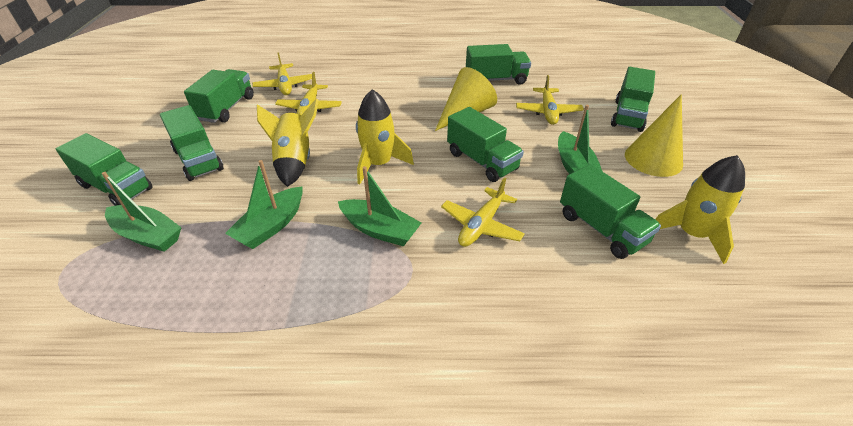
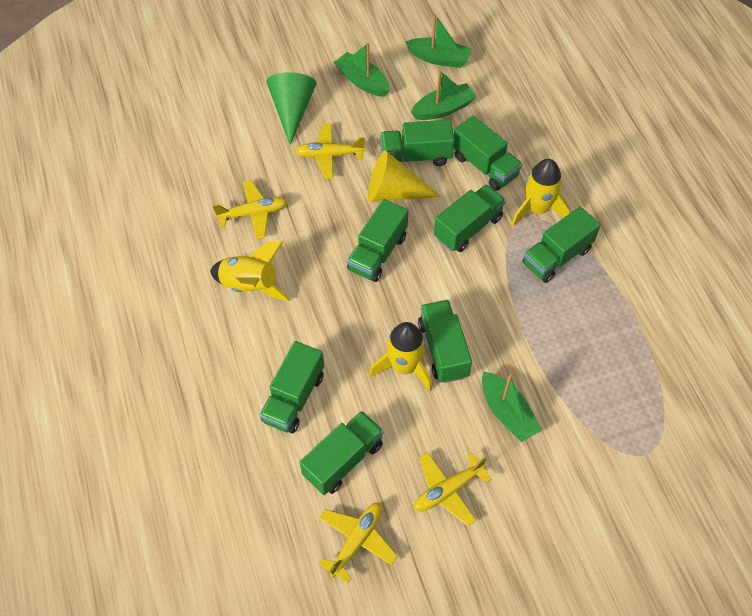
green cone: 0 -> 1
green truck: 7 -> 8
yellow cone: 2 -> 1

